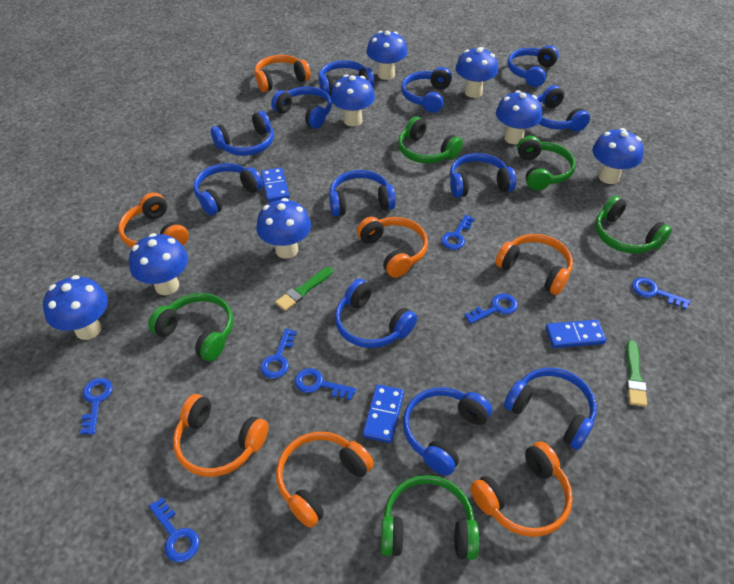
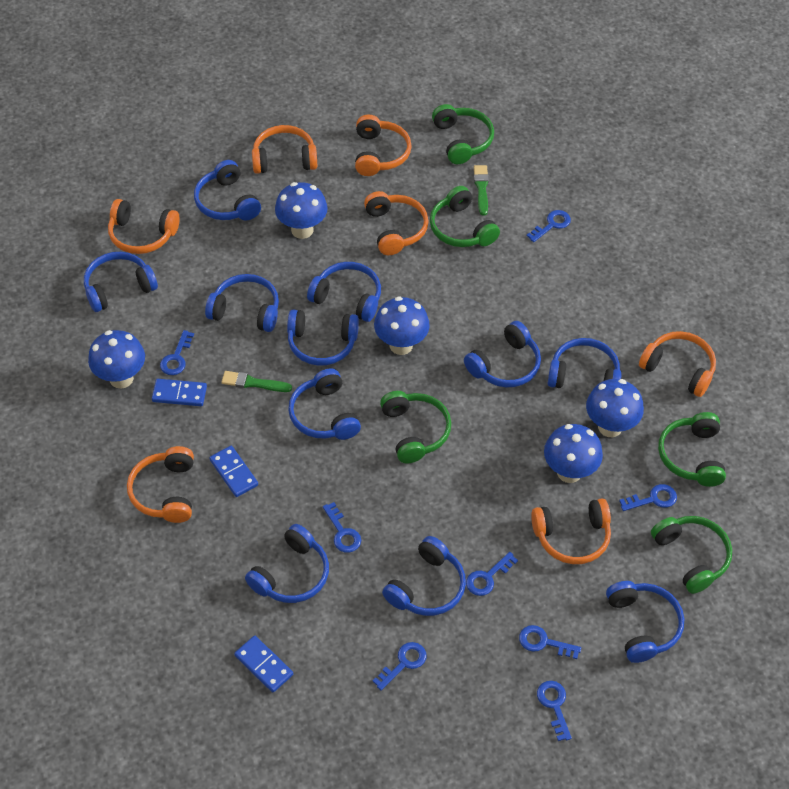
blue headphones: 12 -> 11
blue key: 7 -> 8
blue mushroom: 8 -> 5

